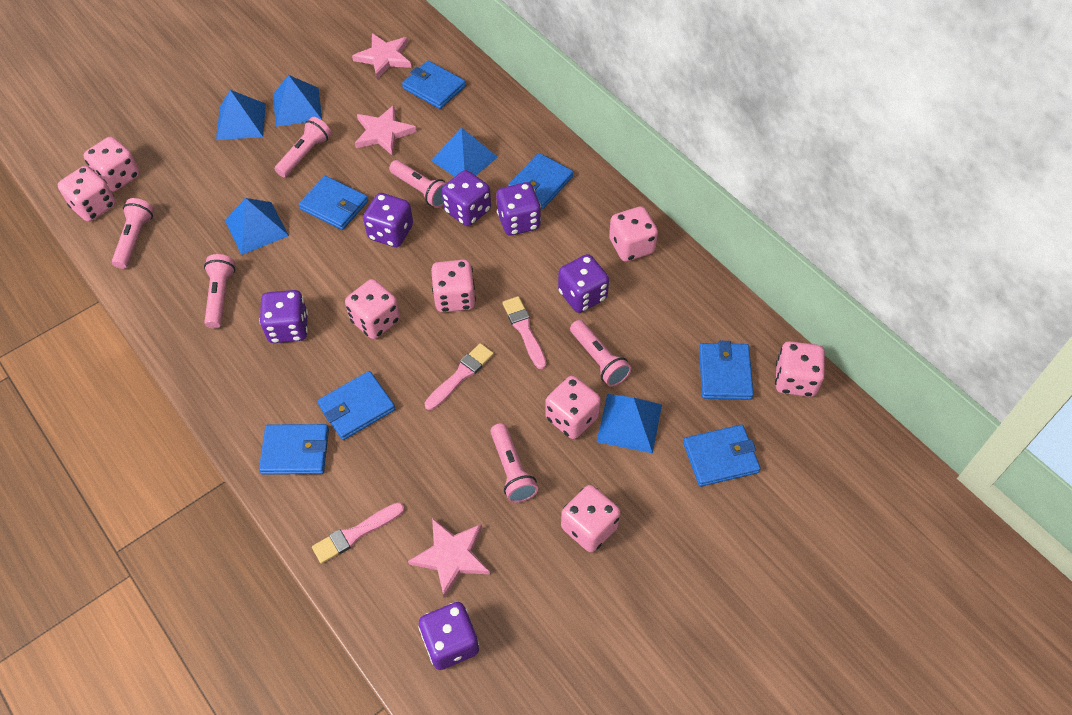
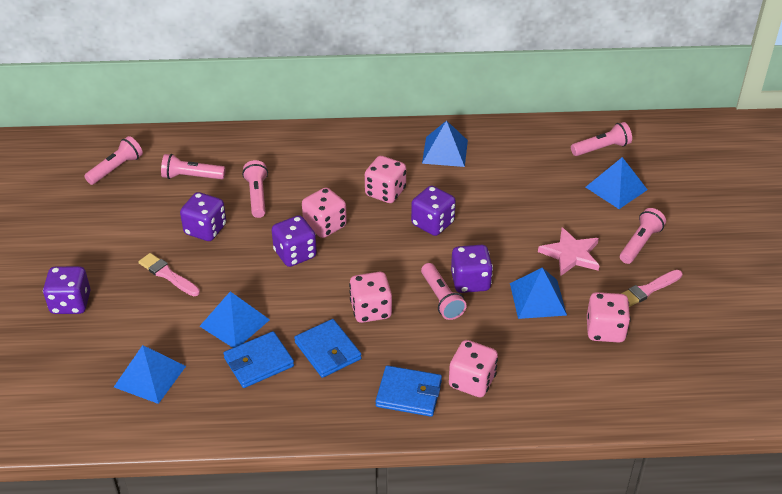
blue wallet: 7 -> 3
pink brush: 3 -> 2
pink dice: 8 -> 5
pink star: 3 -> 1
purple dice: 6 -> 5

